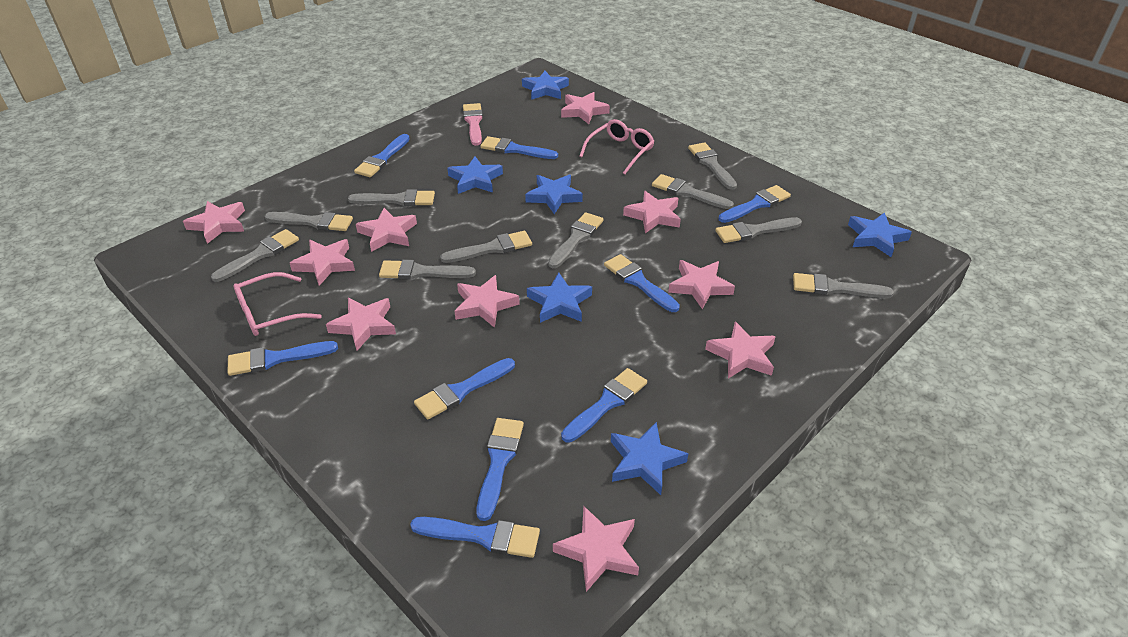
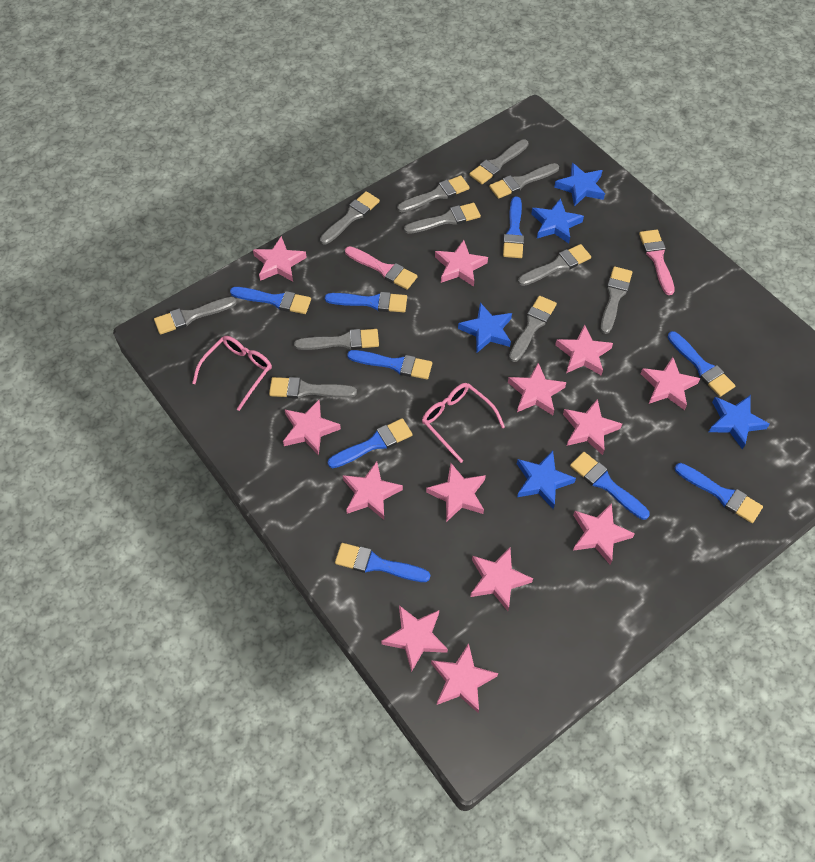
blue star: 6 -> 5
grey brush: 10 -> 11
pink brush: 1 -> 2
pink star: 10 -> 13

